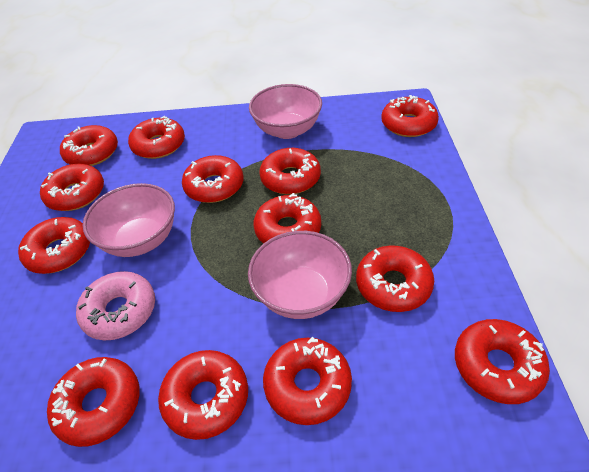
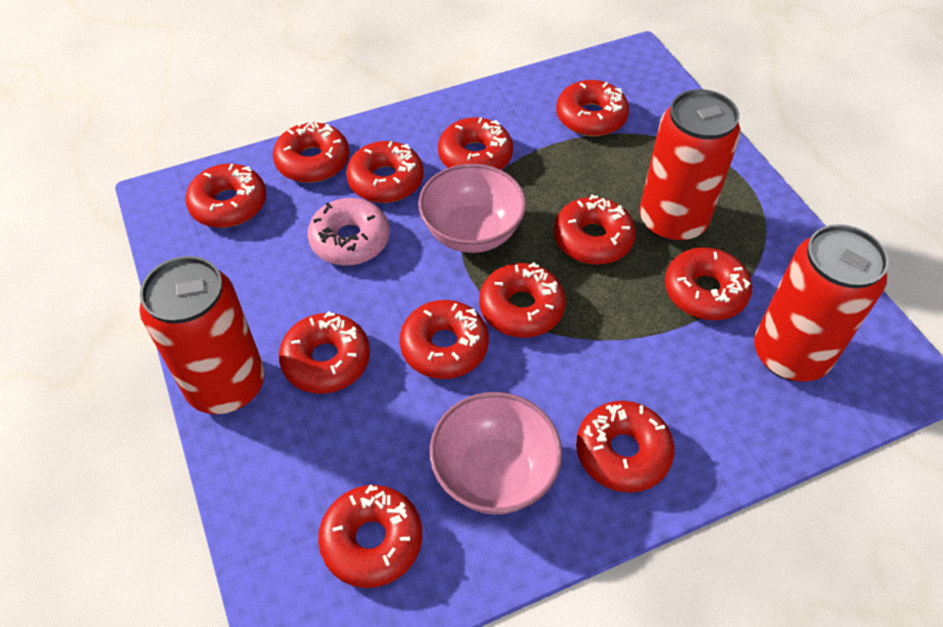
pink bowl: 3 -> 2
red can: 0 -> 3
red donut: 13 -> 12

